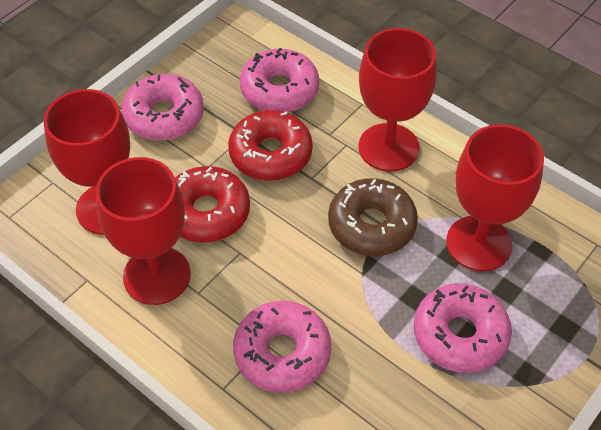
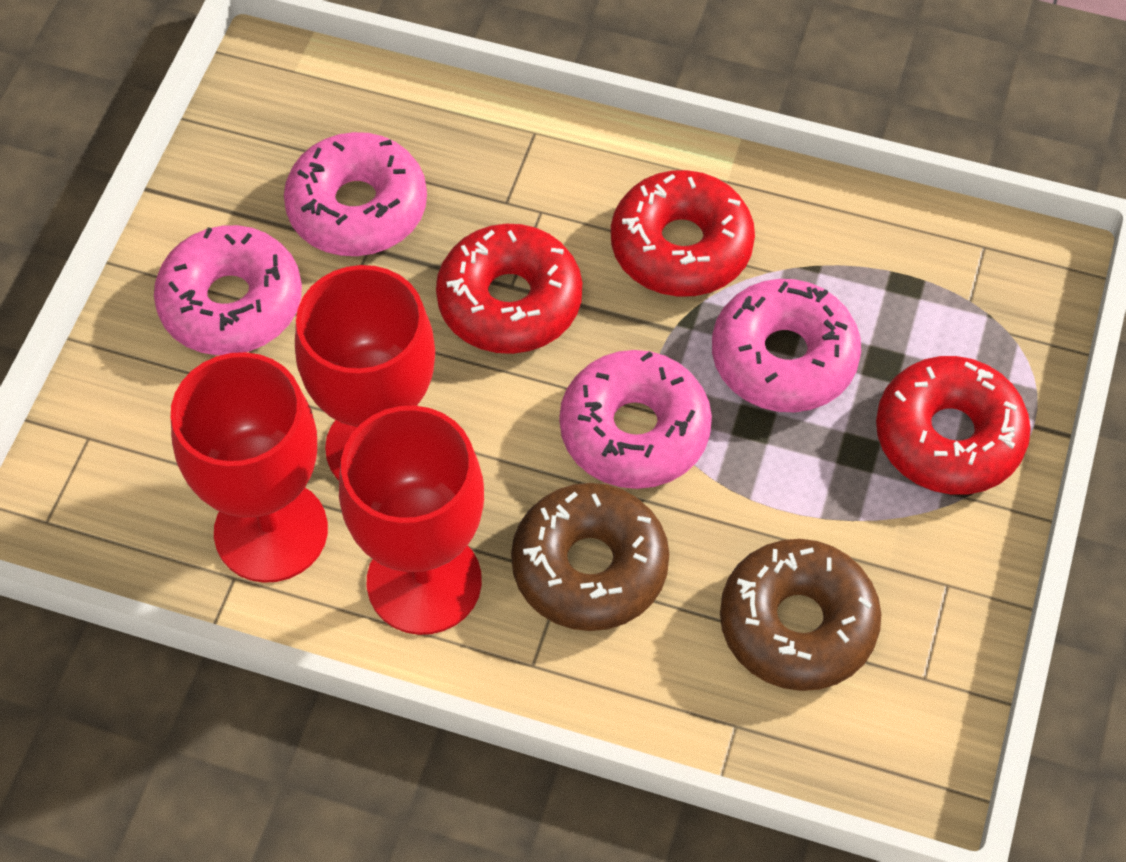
brown donut: 1 -> 2
red donut: 2 -> 3
red goblet: 4 -> 3

